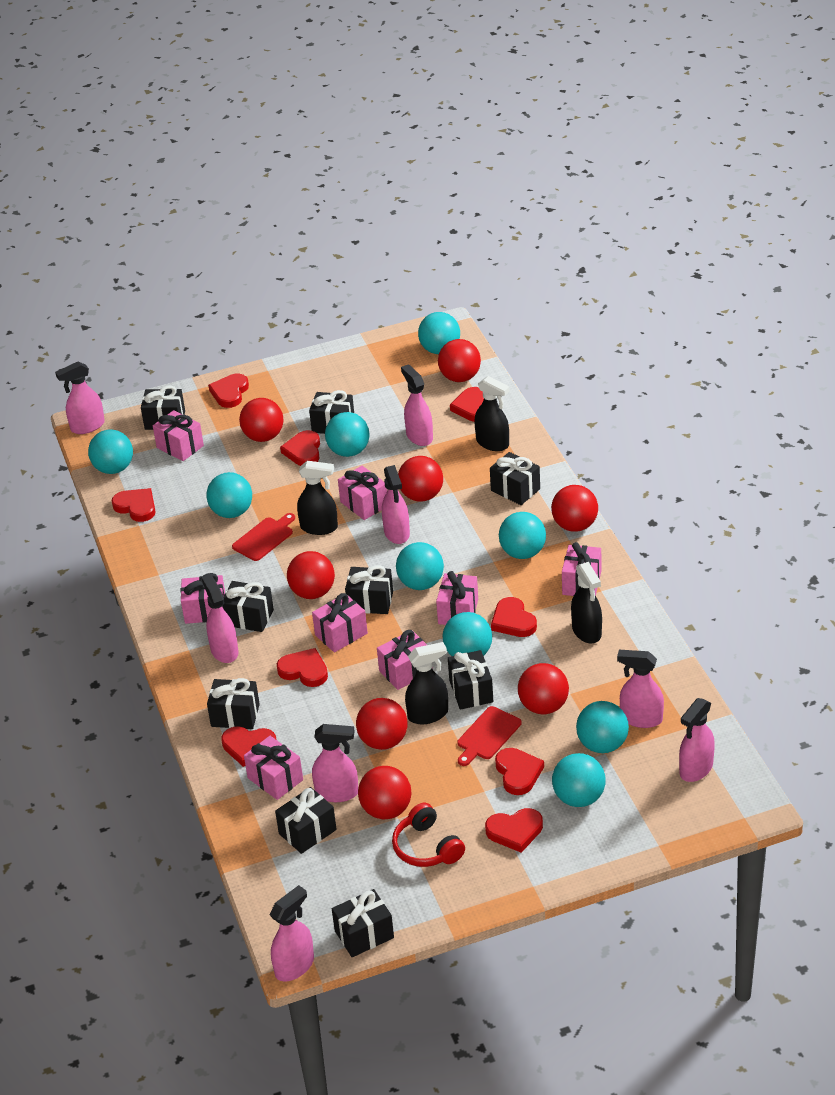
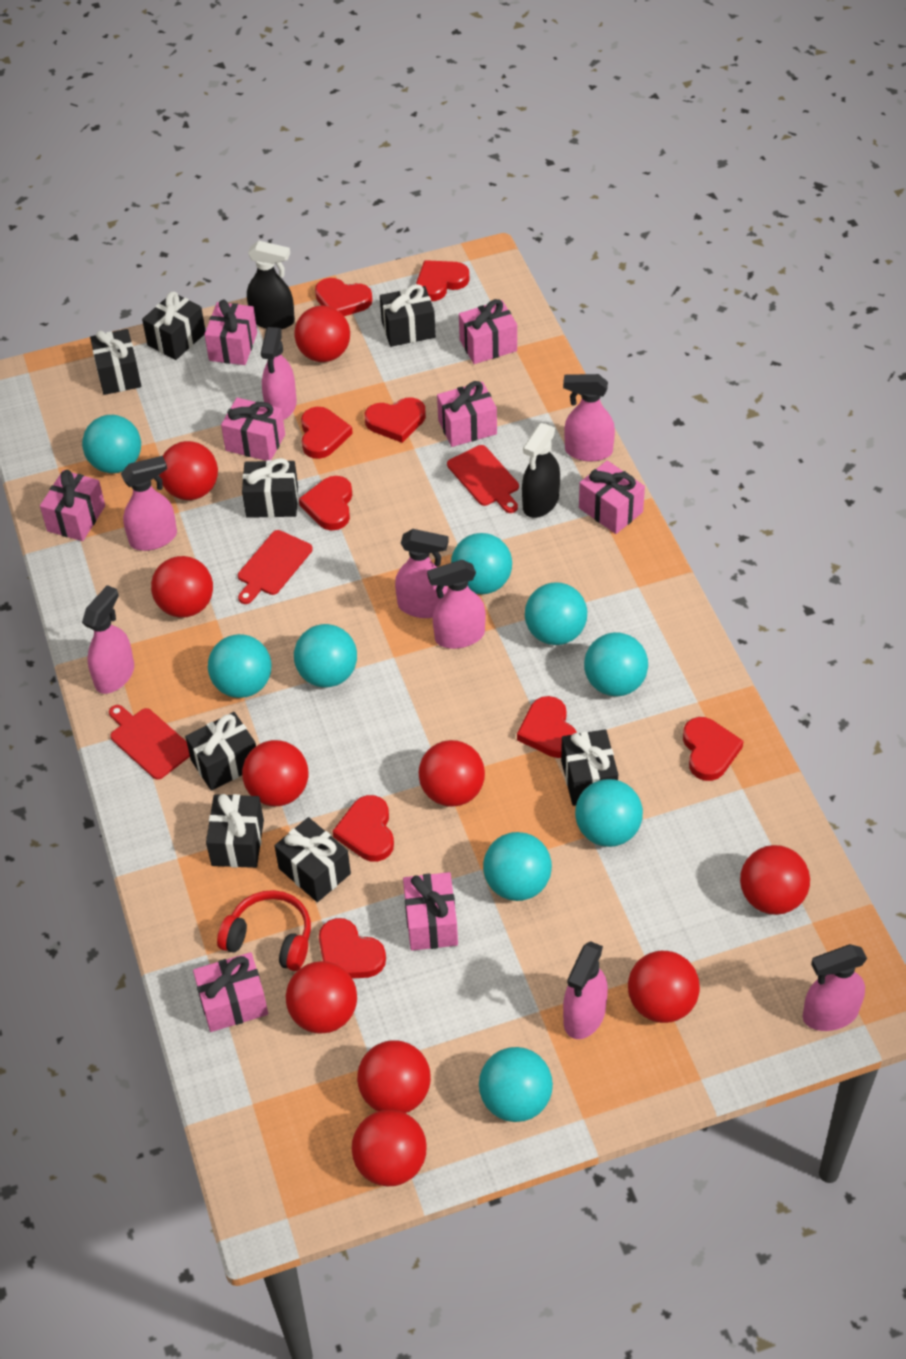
black gift: 9 -> 8
black spray bottle: 4 -> 2
red ball: 8 -> 10
red cutting board: 2 -> 3

